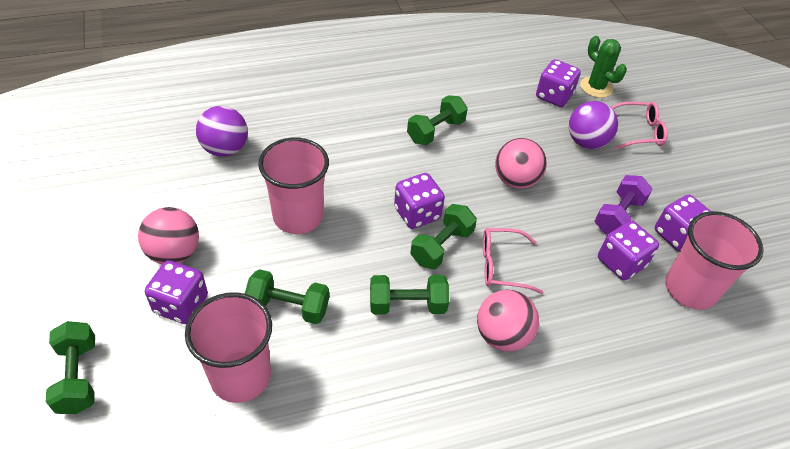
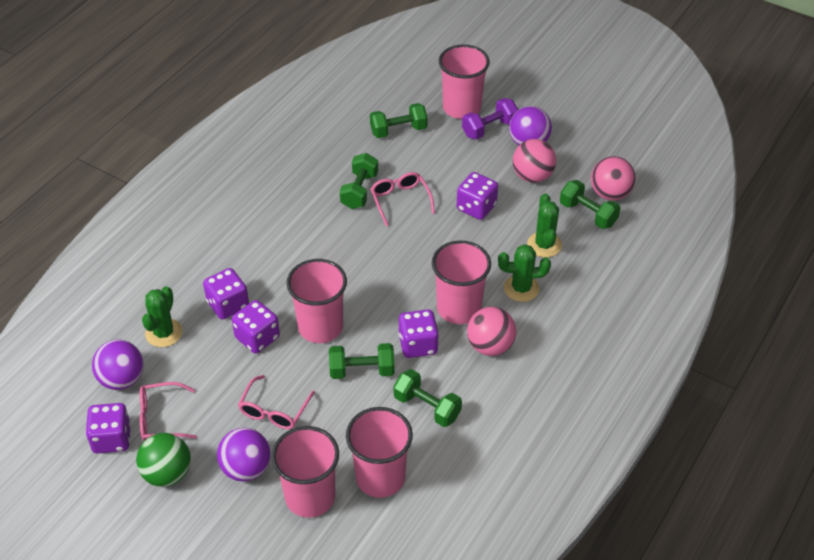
green ball: 0 -> 1
green cactus: 1 -> 3
pink cup: 3 -> 5
pink glasses: 2 -> 3
purple ball: 2 -> 3

